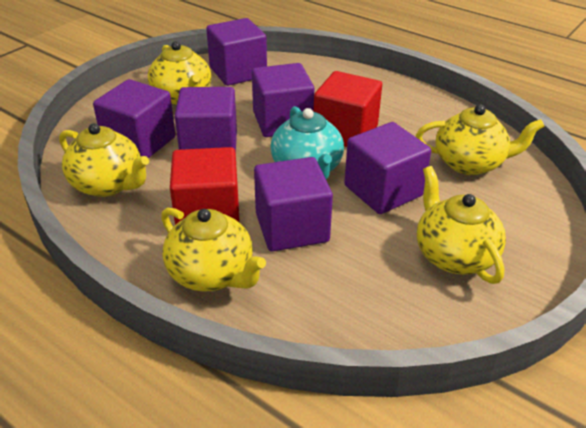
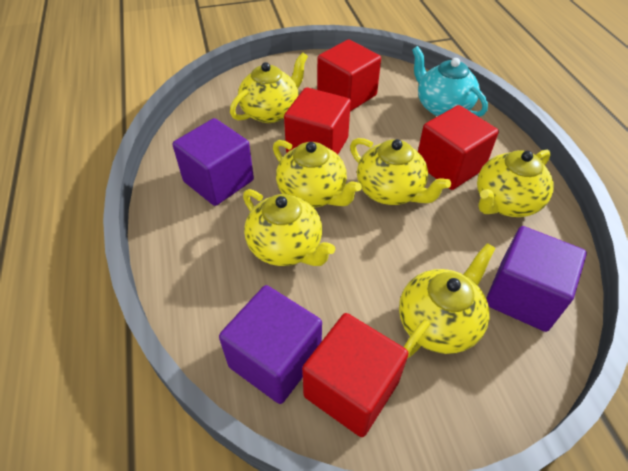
purple cube: 6 -> 3
red cube: 2 -> 4
yellow teapot: 5 -> 6

